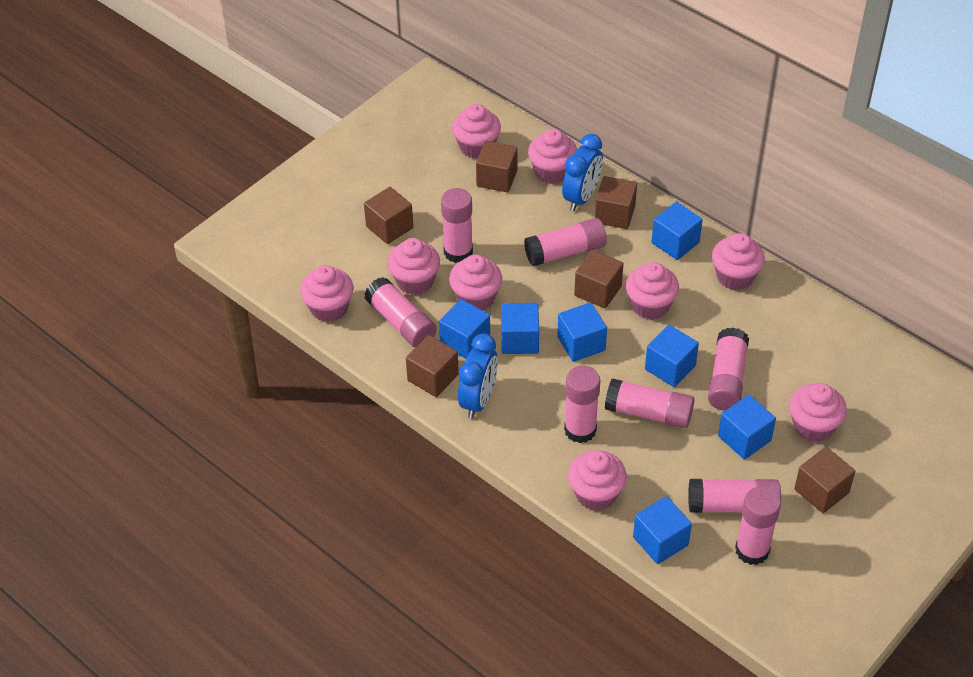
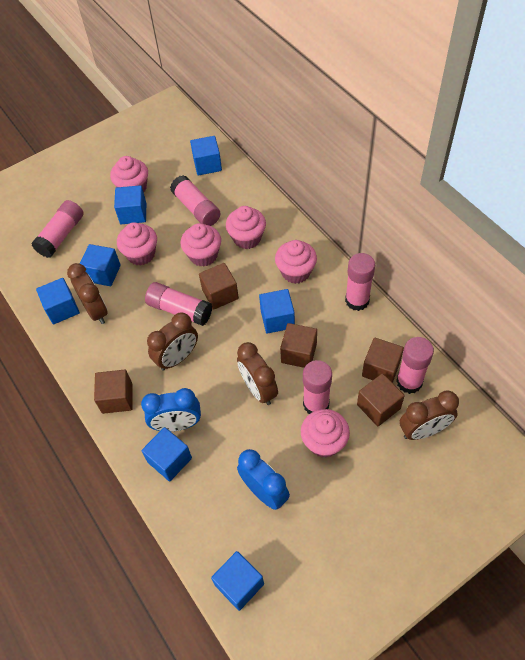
brown clock: 0 -> 4
brown cube: 6 -> 5
pink cupcake: 9 -> 6
pink glue stick: 8 -> 6

